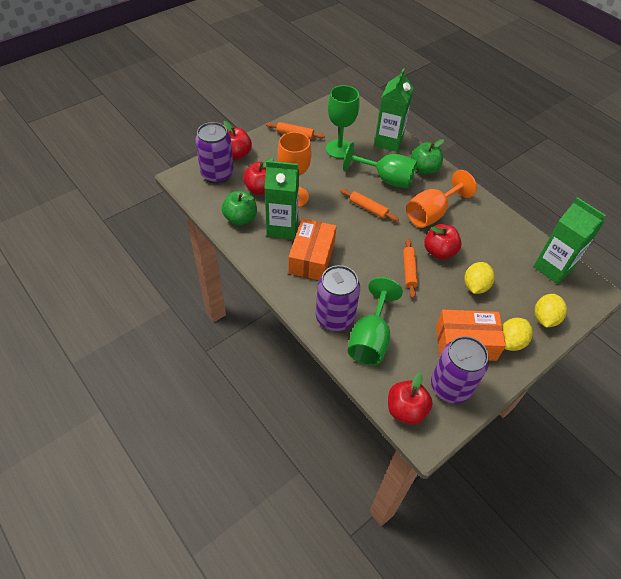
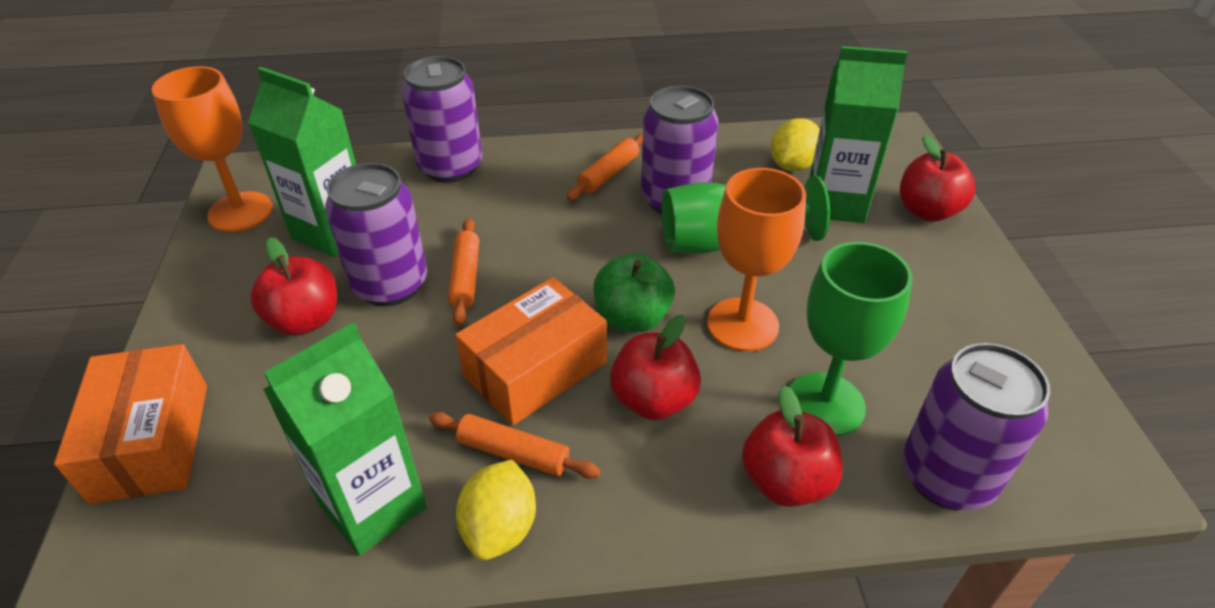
green apple: 2 -> 1
green goblet: 3 -> 2
purple can: 3 -> 4
yellow lemon: 3 -> 2

